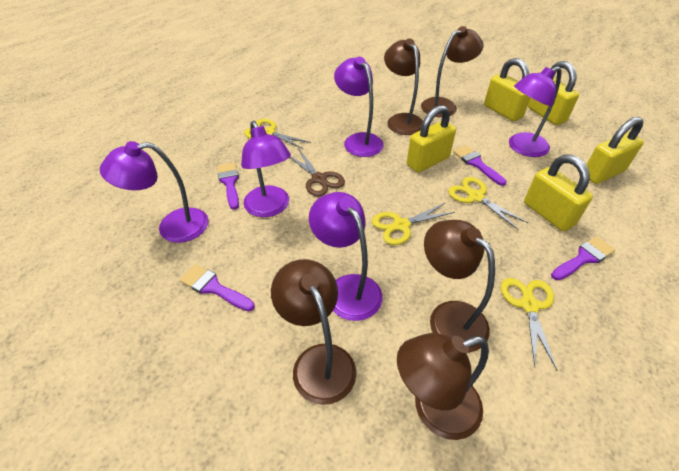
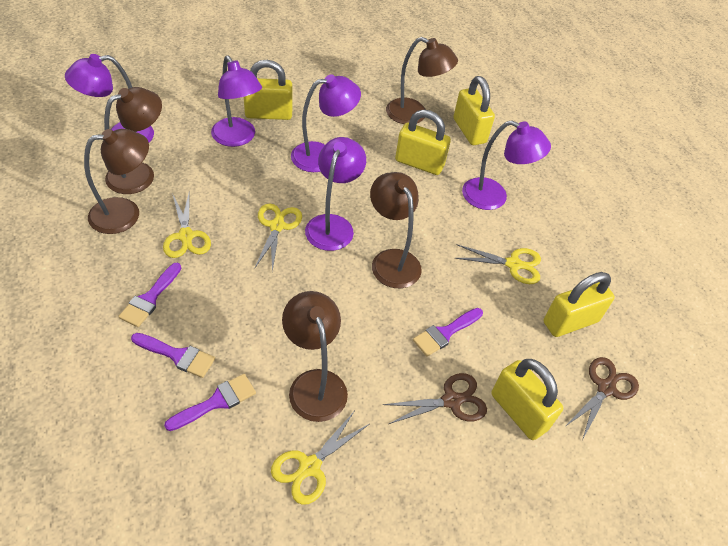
brown scissors: 1 -> 2

